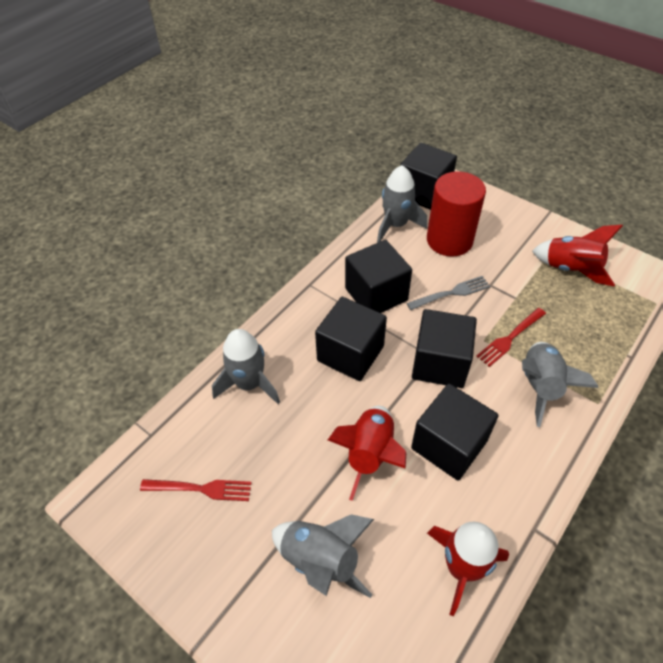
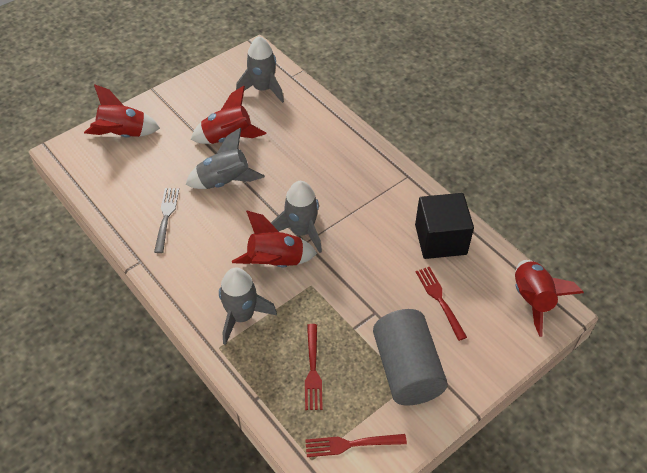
black cube: 5 -> 1
grey cylinder: 0 -> 1
red cylinder: 1 -> 0
red fork: 2 -> 3
red rocket: 3 -> 4

